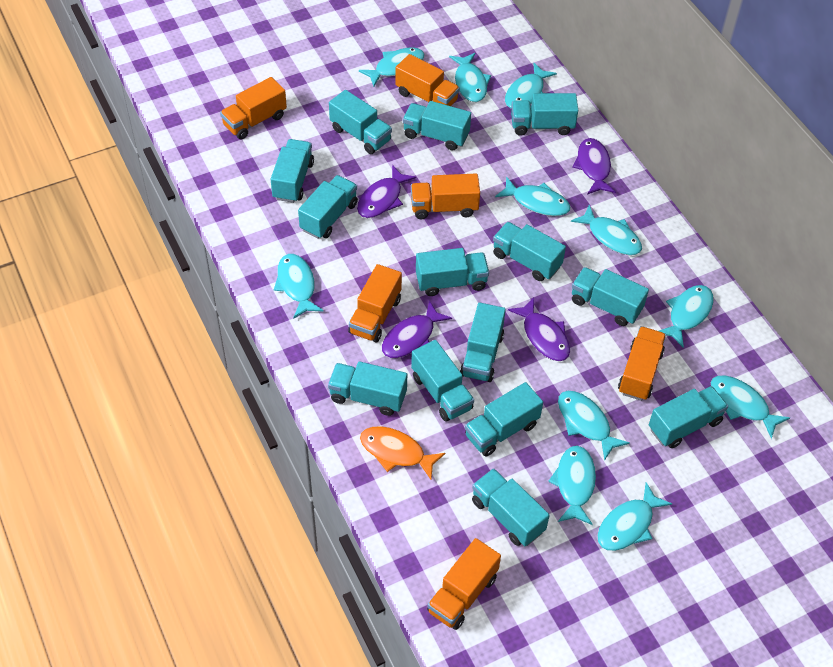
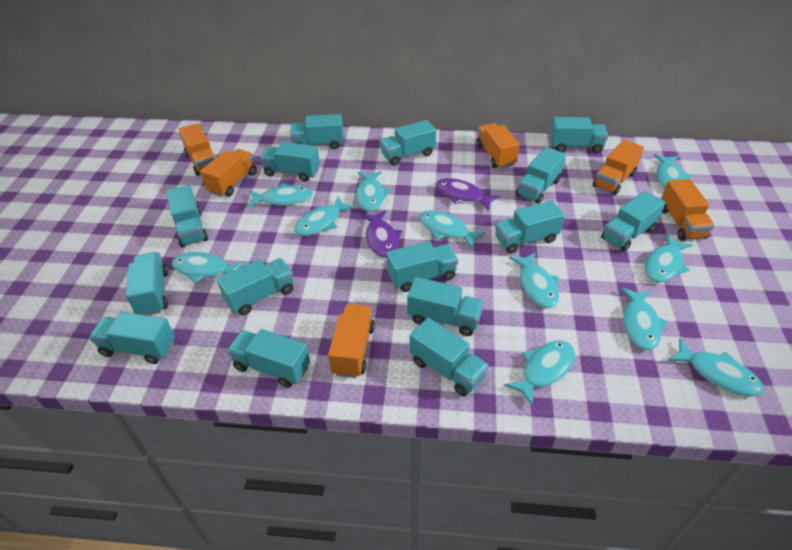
orange fish: 1 -> 0
purple fish: 4 -> 2
turquoise truck: 14 -> 15

